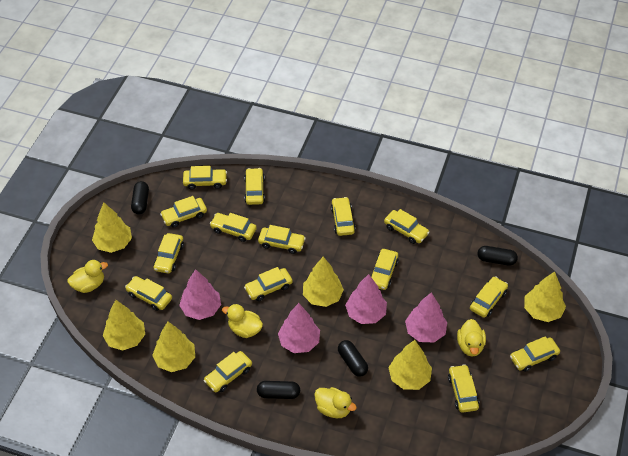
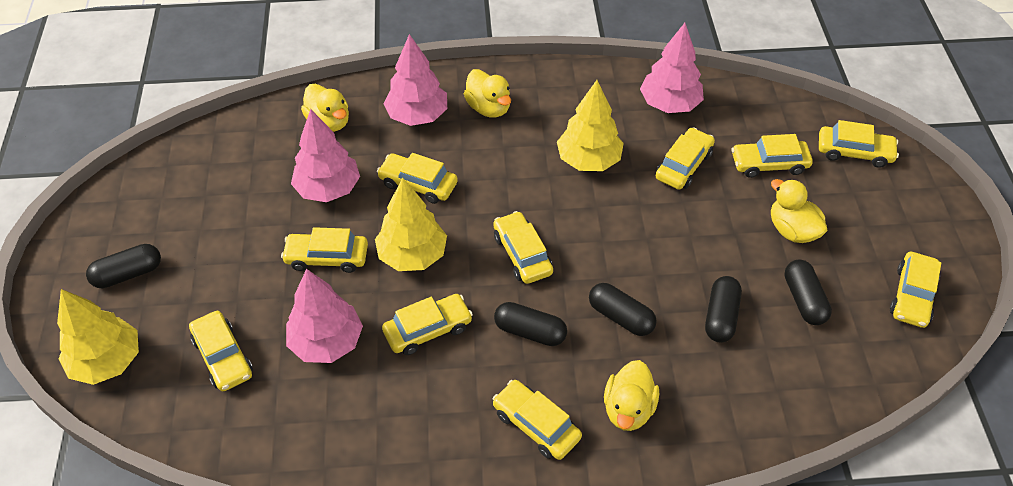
black capsule: 4 -> 5
yellow car: 15 -> 10
yellow tree: 6 -> 3

